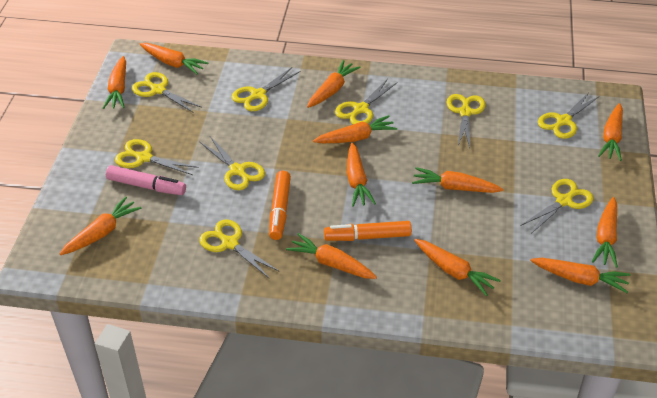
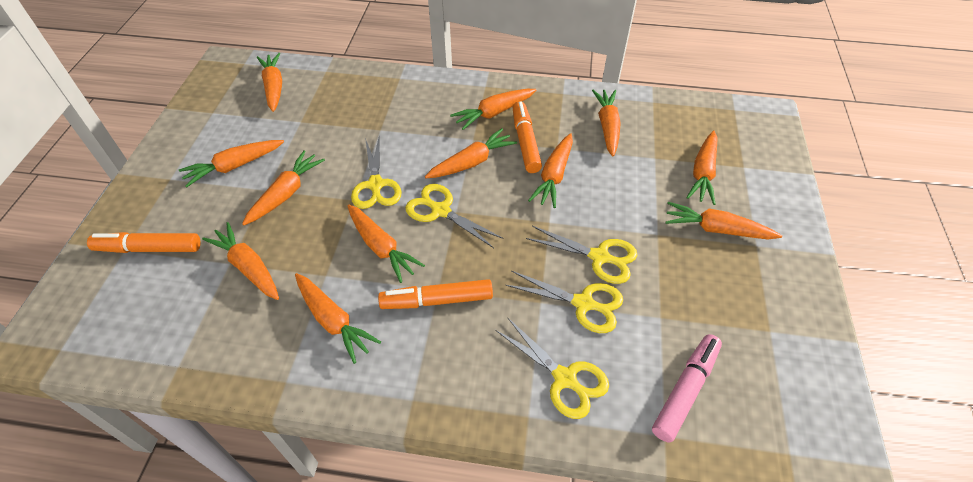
orange marker: 2 -> 3
yellow scissors: 9 -> 5

